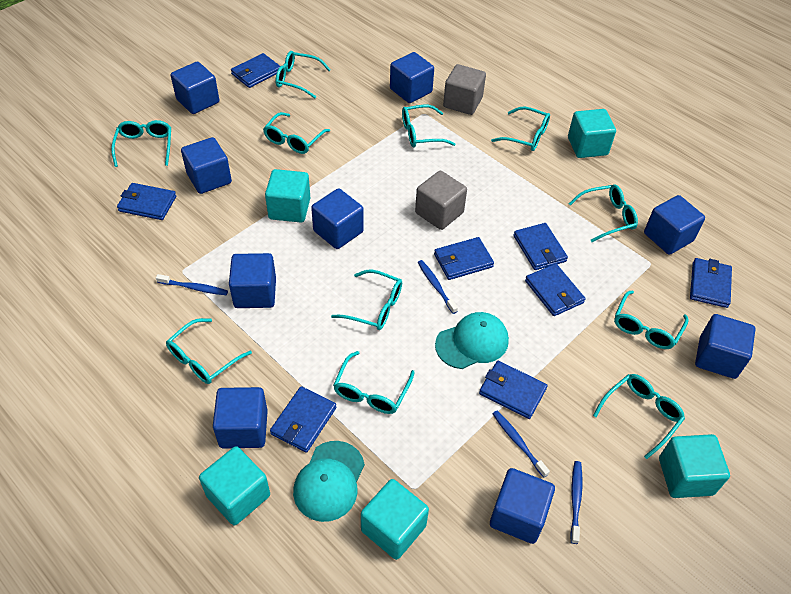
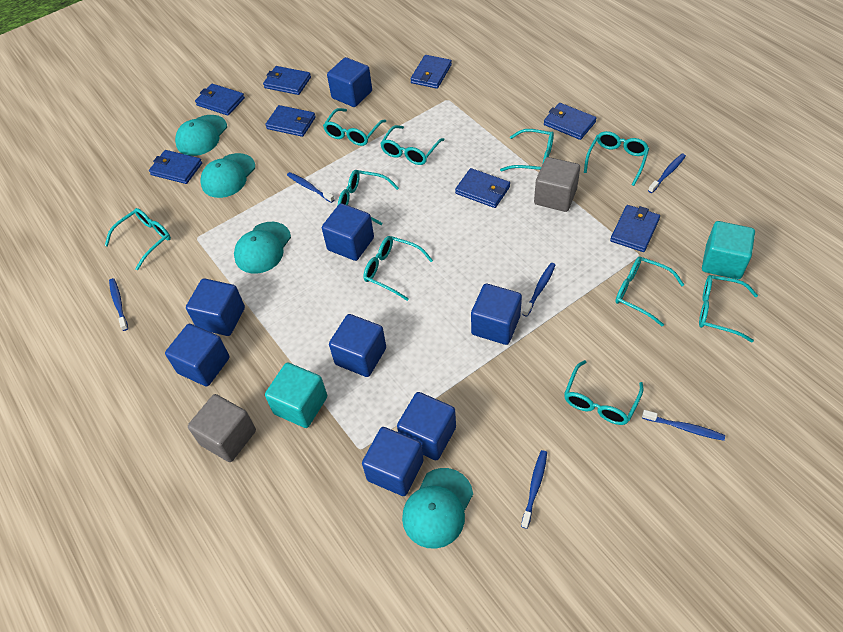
blue cube: 9 -> 8
blue toothbrush: 4 -> 6
turquoise cap: 2 -> 4
turquoise cube: 5 -> 2
turquoise glasses: 11 -> 10

